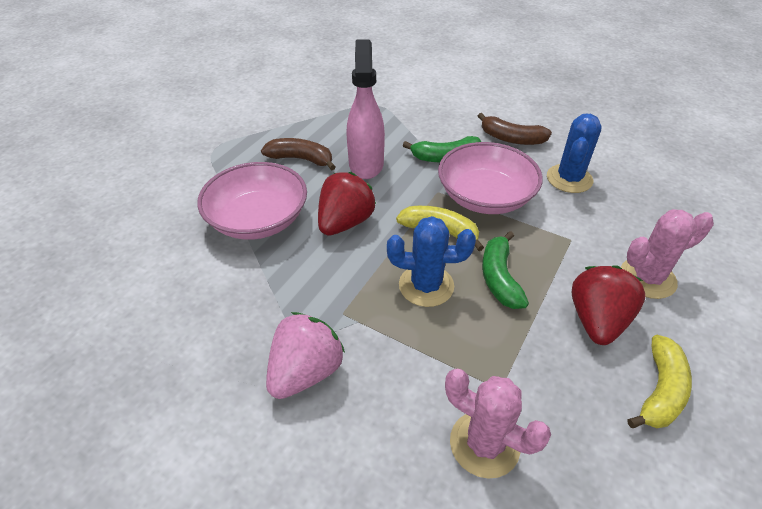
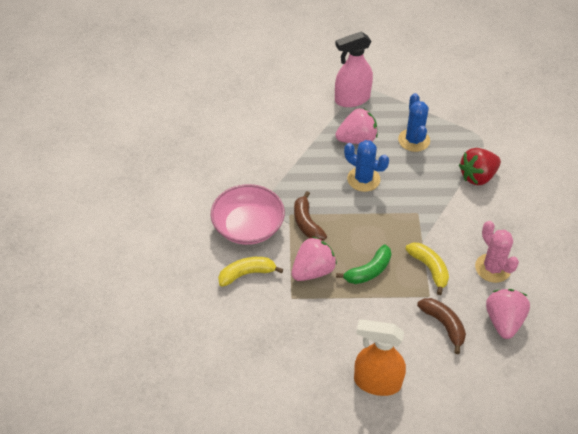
green banana: 2 -> 1
orange spray bottle: 0 -> 1
pink bowl: 2 -> 1
pink cactus: 2 -> 1
pink strawberry: 1 -> 3
red strawberry: 2 -> 1

